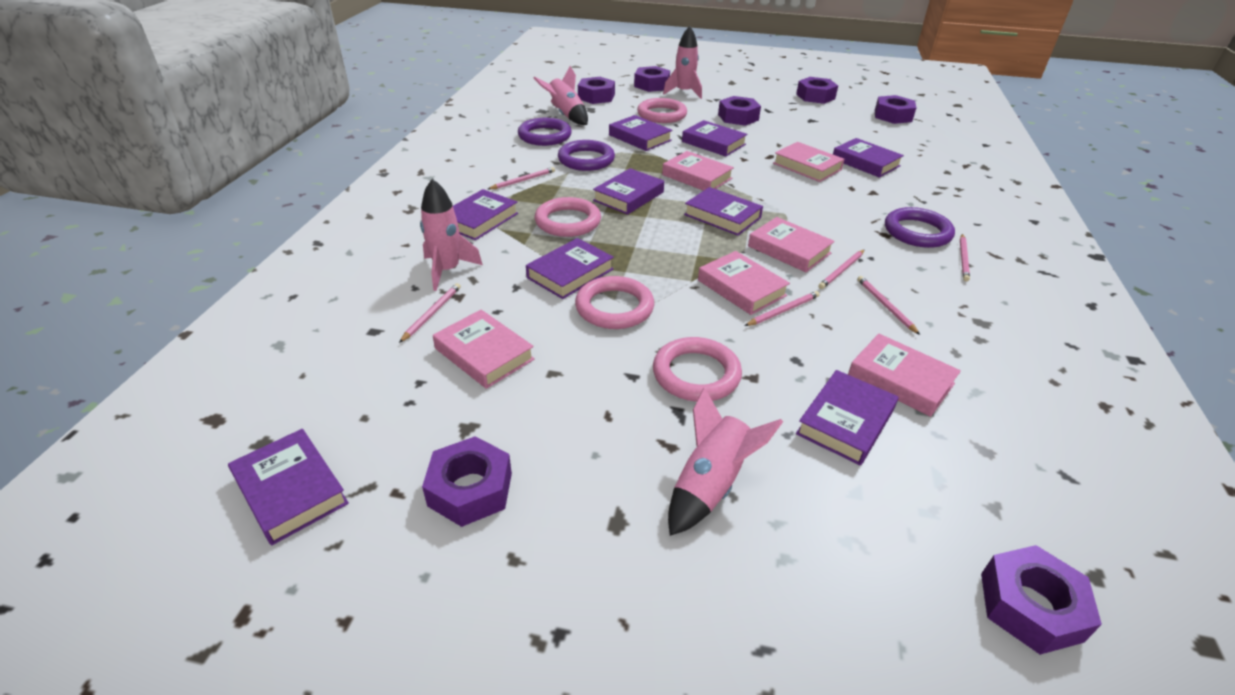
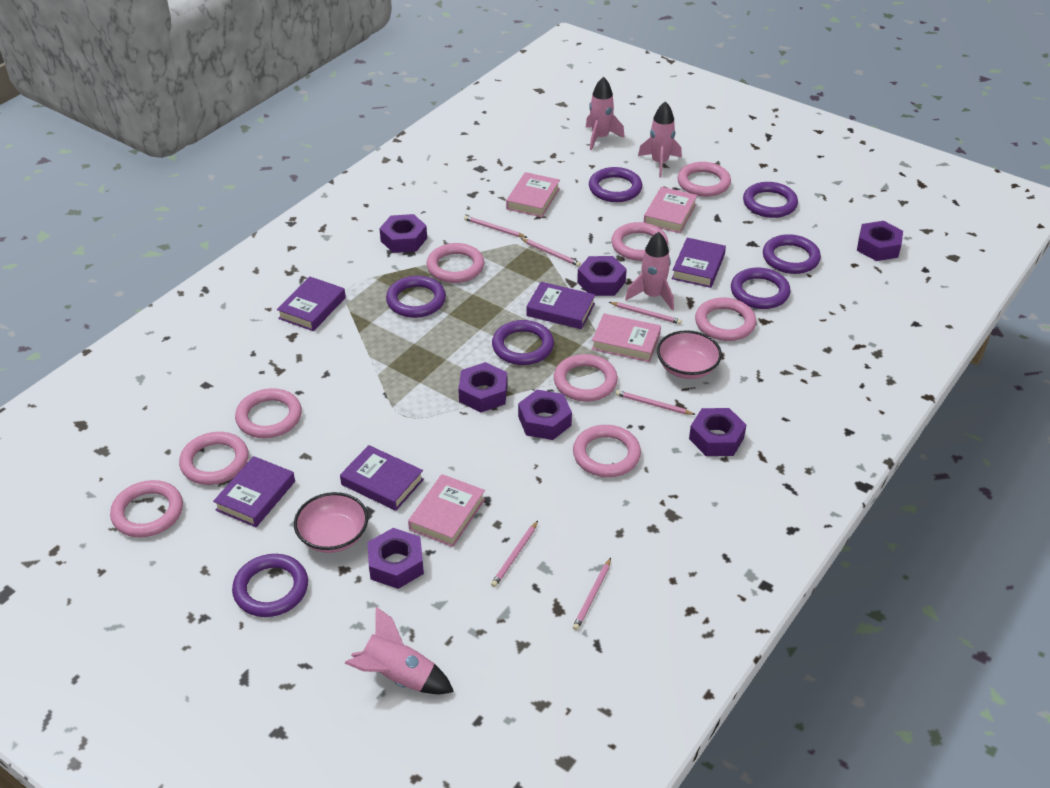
pink book: 6 -> 4
pink bowl: 0 -> 2
pink ring: 4 -> 9
purple book: 9 -> 5
purple ring: 3 -> 7

